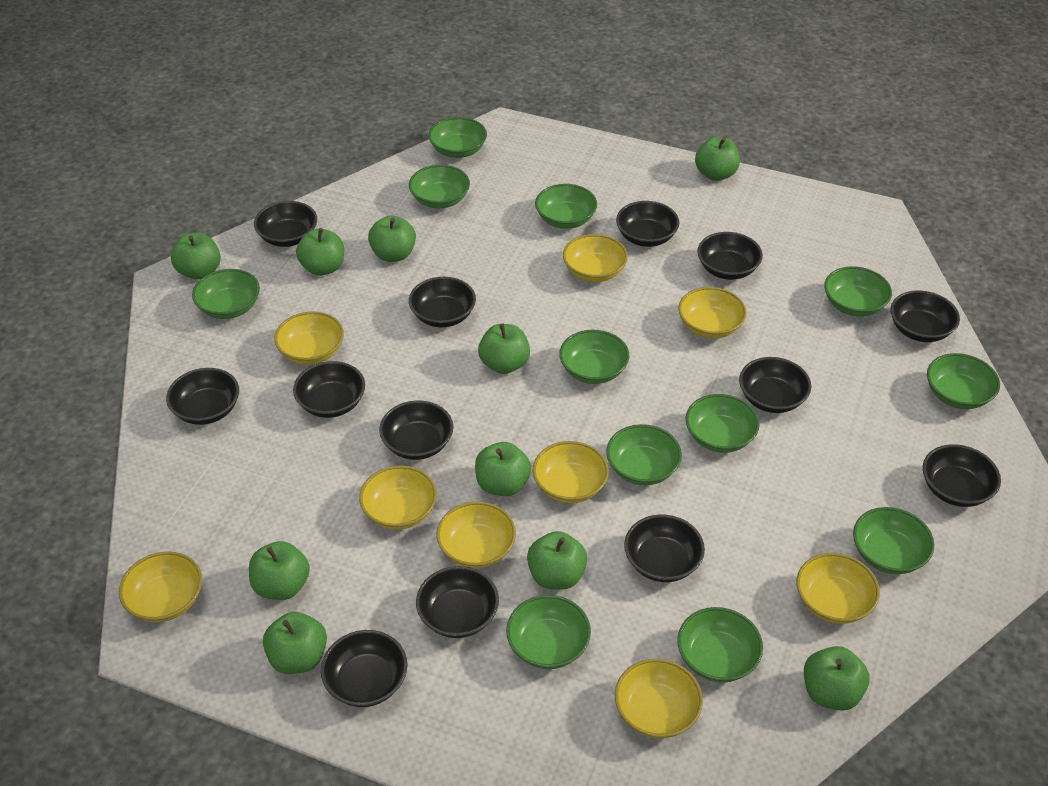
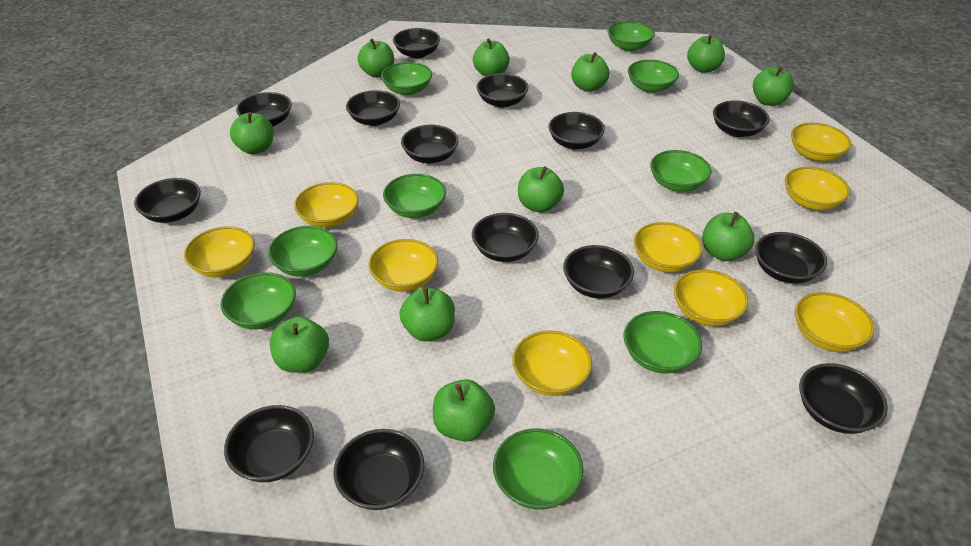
black bowl: 13 -> 14
green apple: 10 -> 11
green bowl: 12 -> 9

